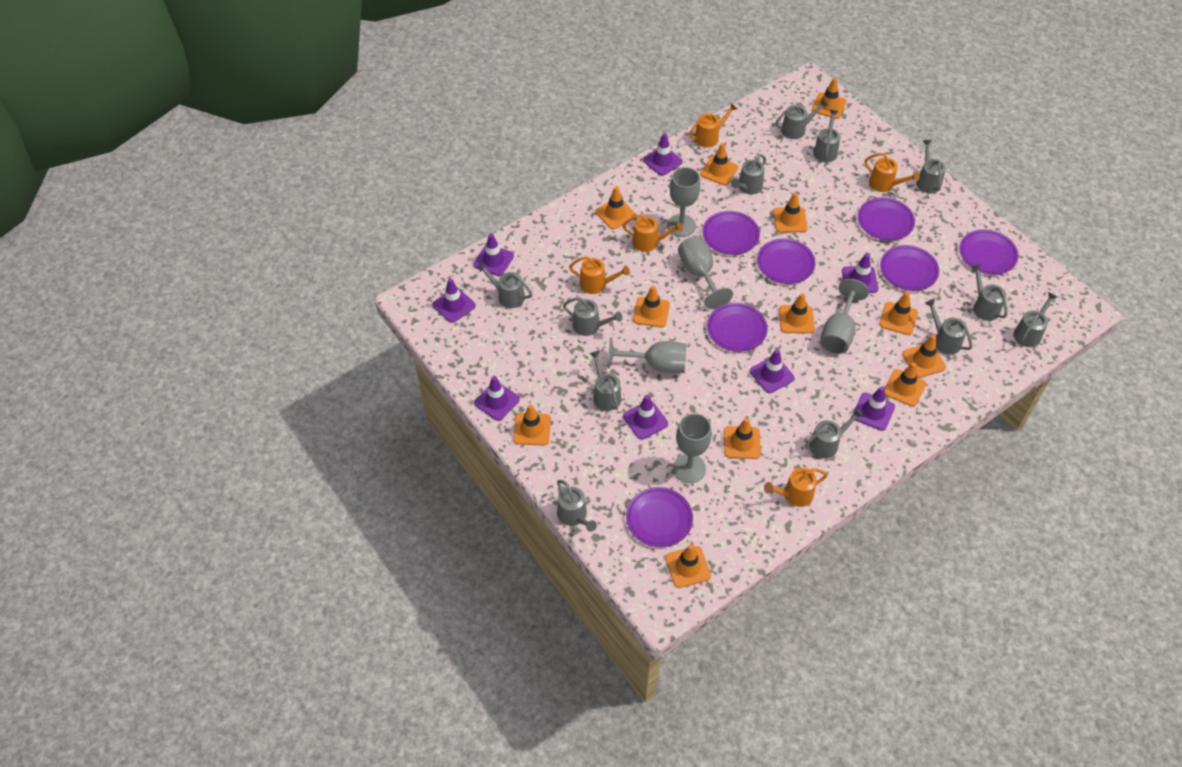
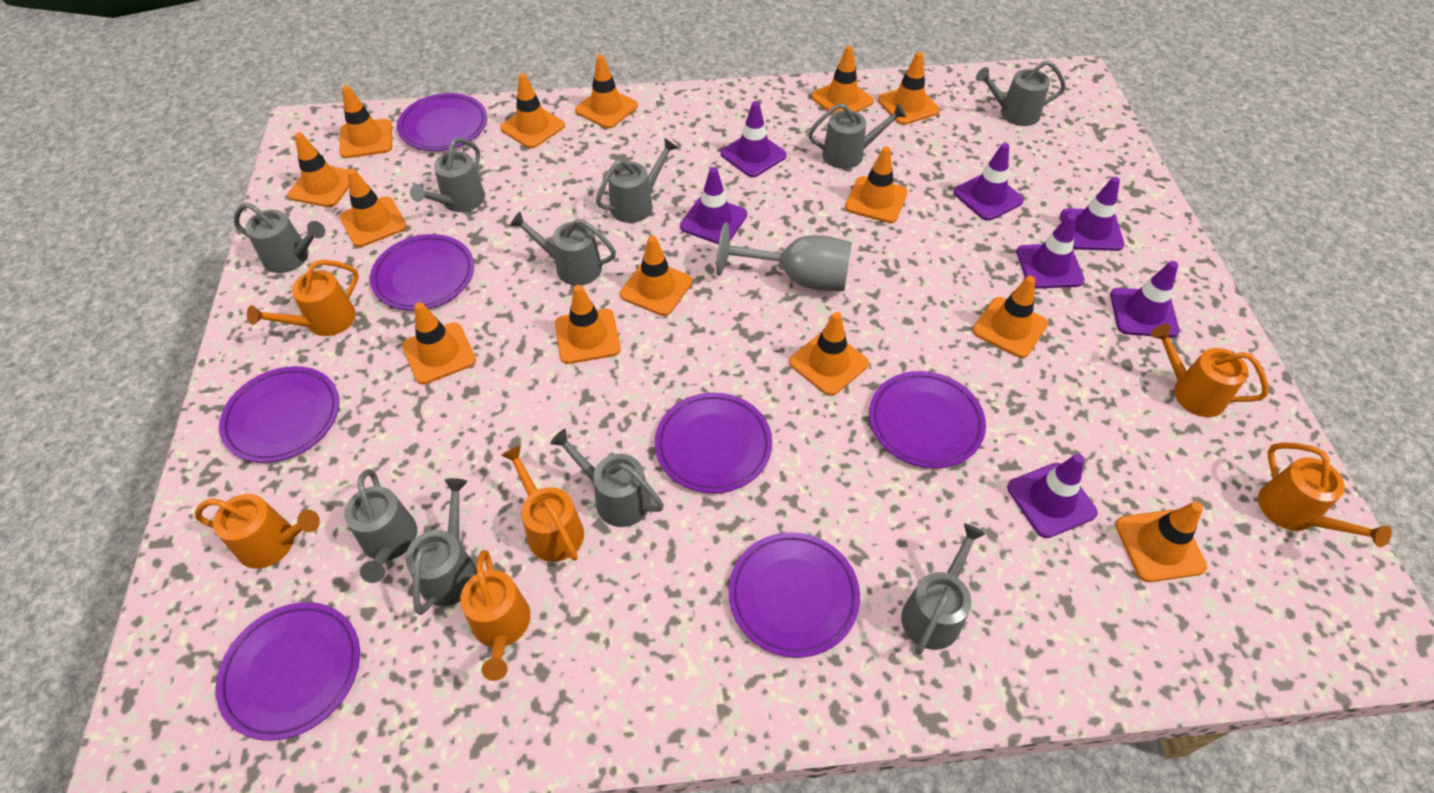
grey goblet: 5 -> 1
grey watering can: 12 -> 10
orange traffic cone: 12 -> 14
orange watering can: 5 -> 6
purple traffic cone: 8 -> 7

